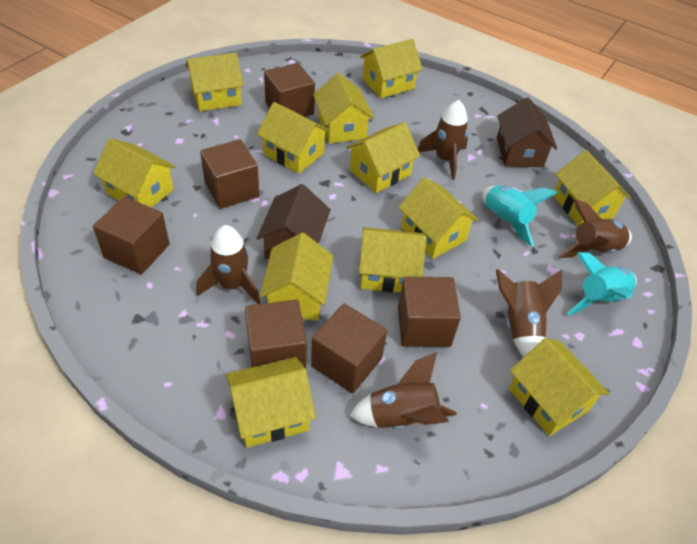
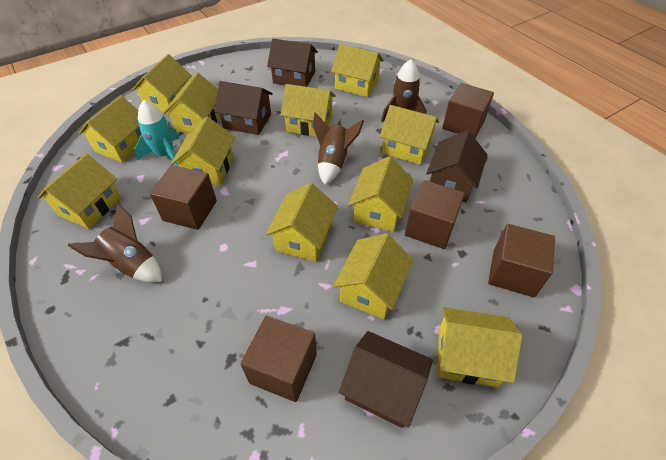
brown cube: 6 -> 5
brown house: 2 -> 4
brown rocket: 5 -> 3
turquoise rocket: 2 -> 1

